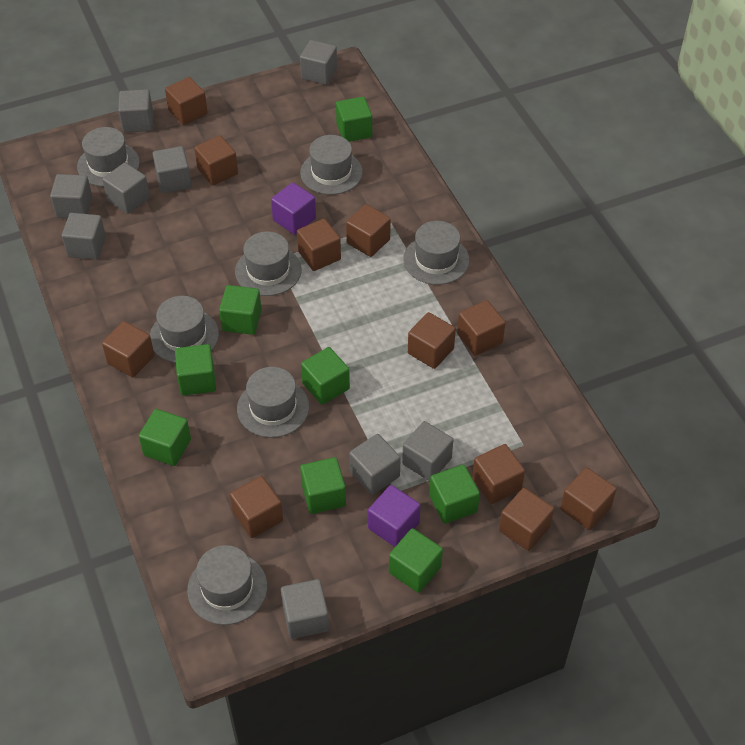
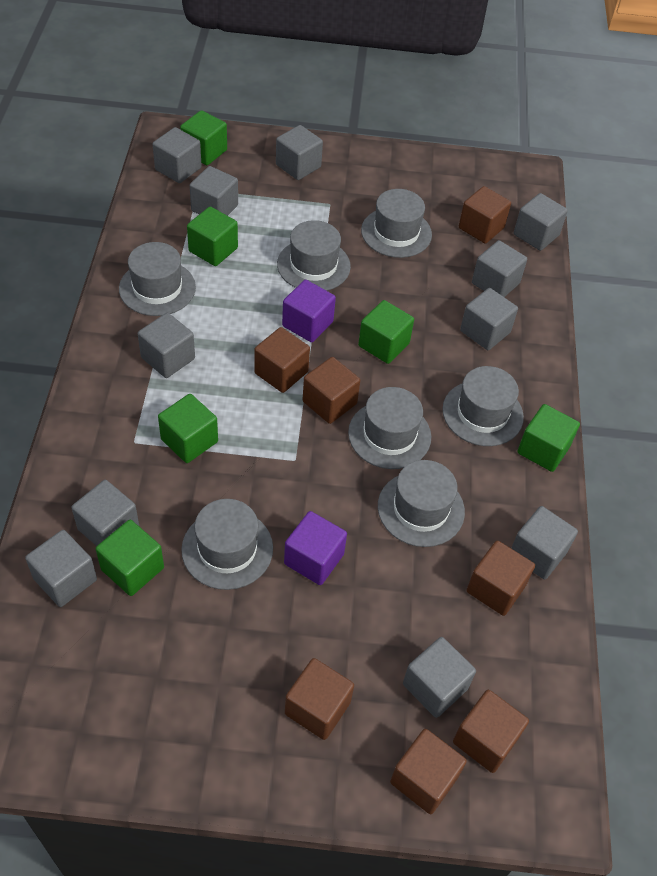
brown cube: 11 -> 7
green cube: 8 -> 6
grey cube: 9 -> 11

